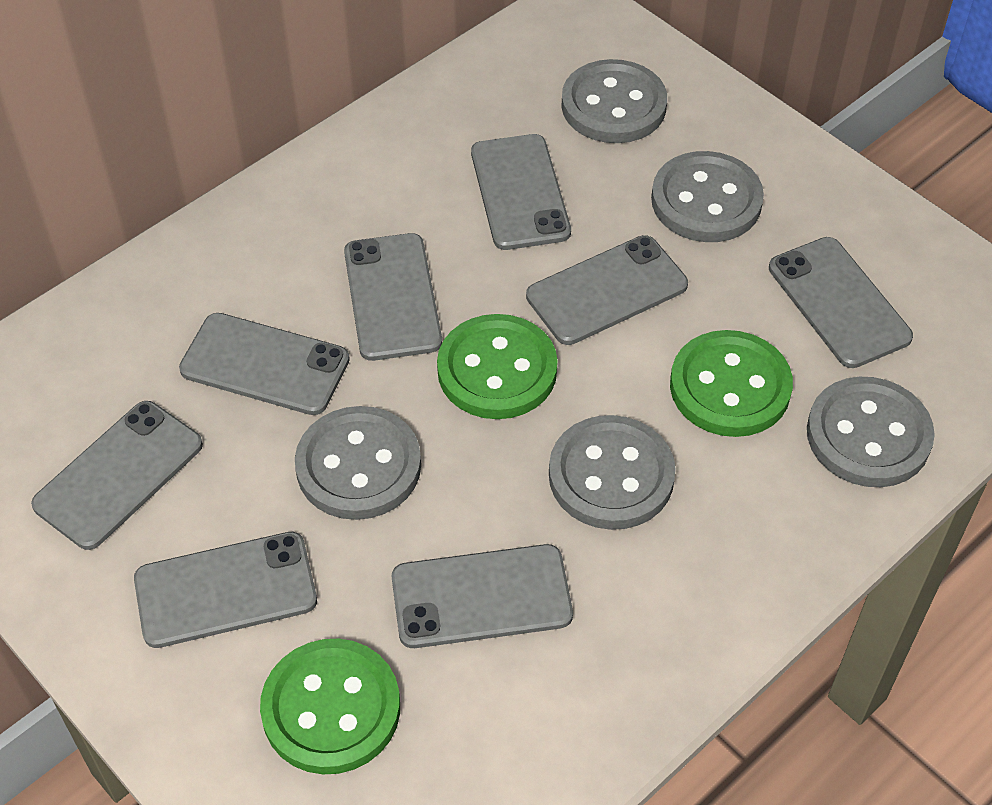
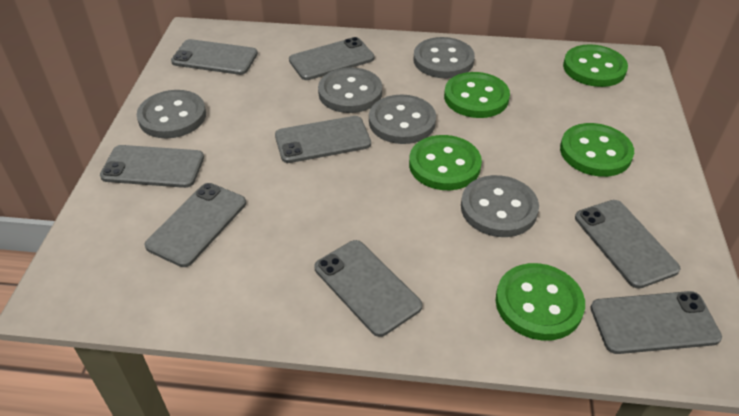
green button: 3 -> 5

